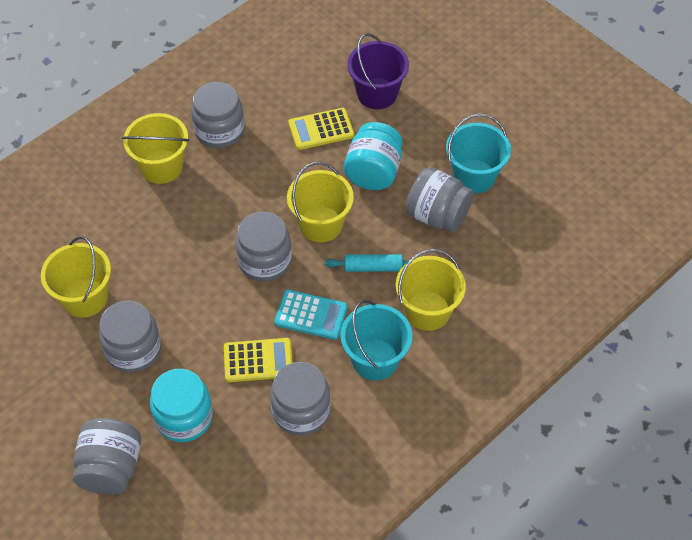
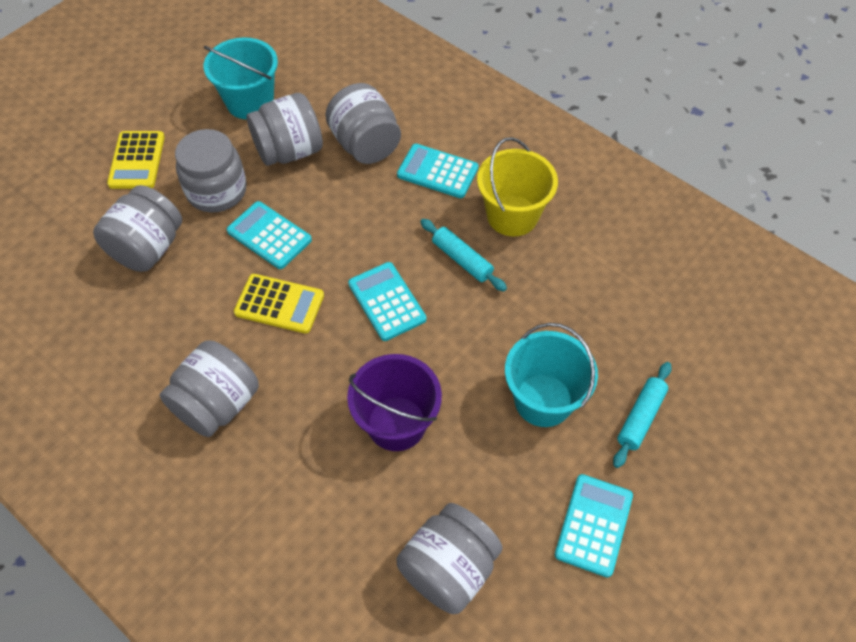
turquoise calculator: 1 -> 4
turquoise jar: 2 -> 0
turquoise rolling pin: 1 -> 2
yellow bucket: 4 -> 1

